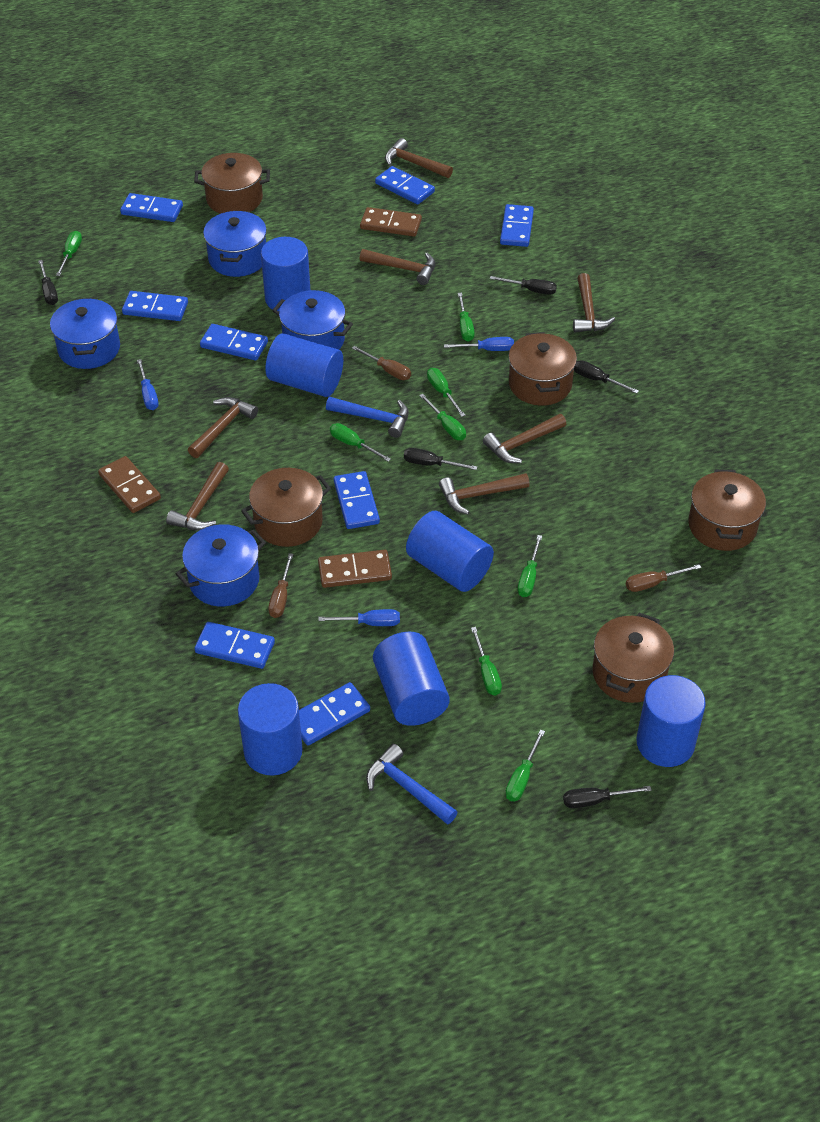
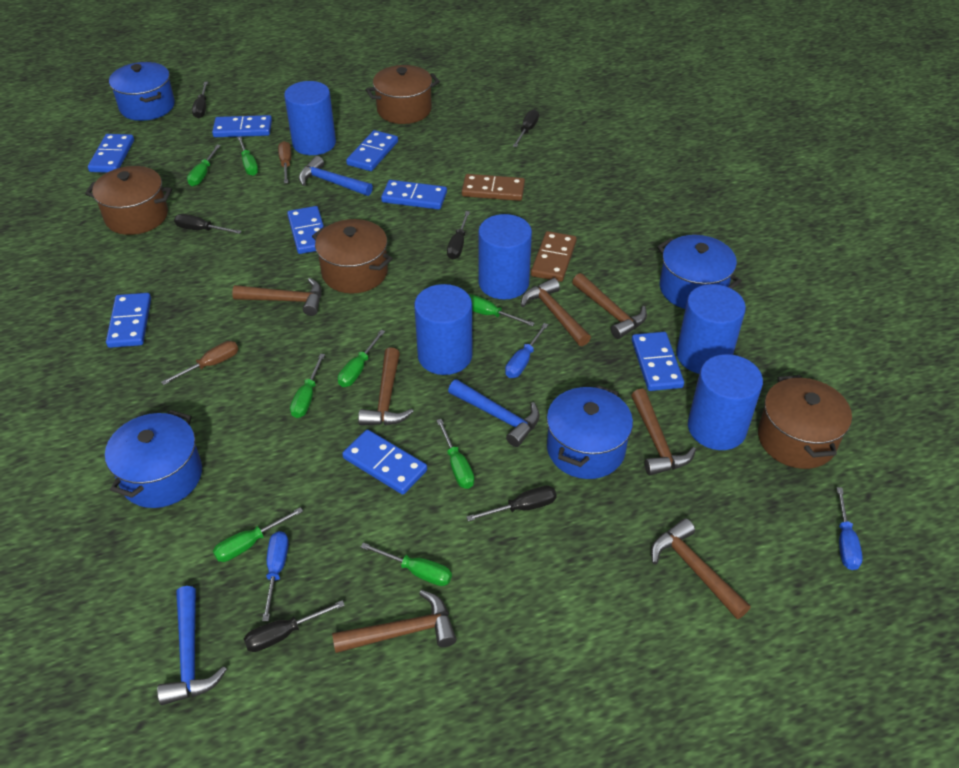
black screwdriver: 5 -> 6
blue cylinder: 6 -> 5
blue hammer: 2 -> 3
brown domino: 3 -> 2
brown pot: 5 -> 4
brown screwdriver: 3 -> 2

